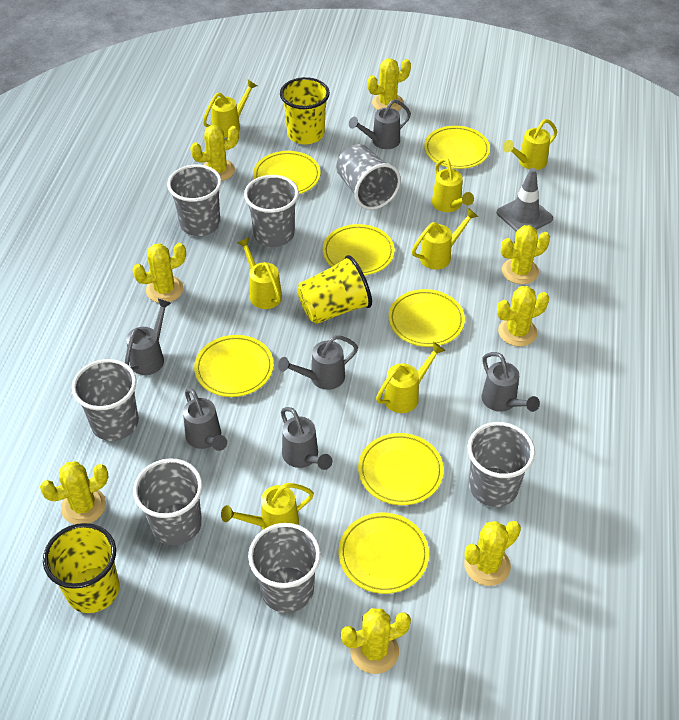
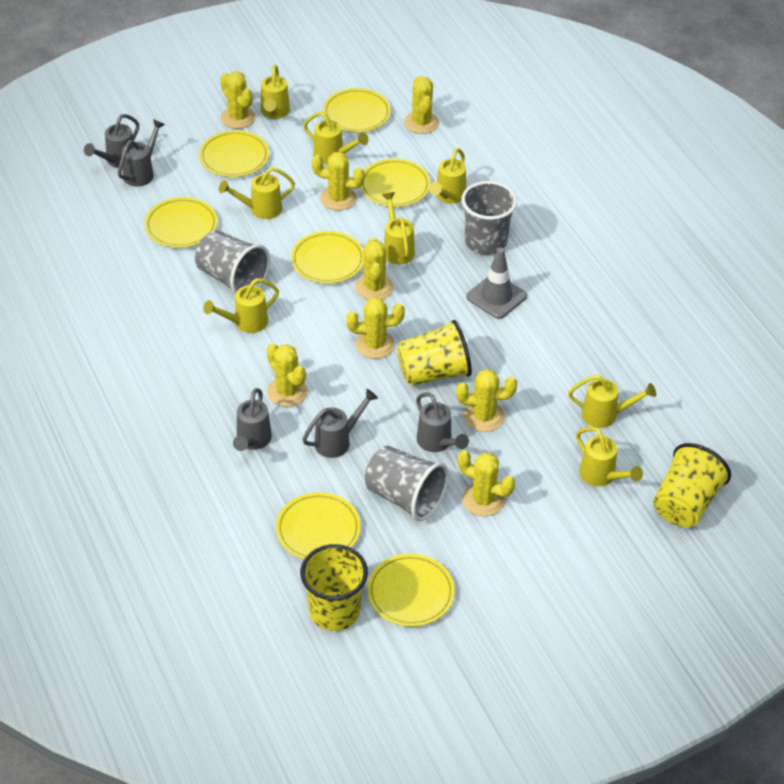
grey cup: 7 -> 3
grey watering can: 6 -> 5
yellow watering can: 7 -> 8

